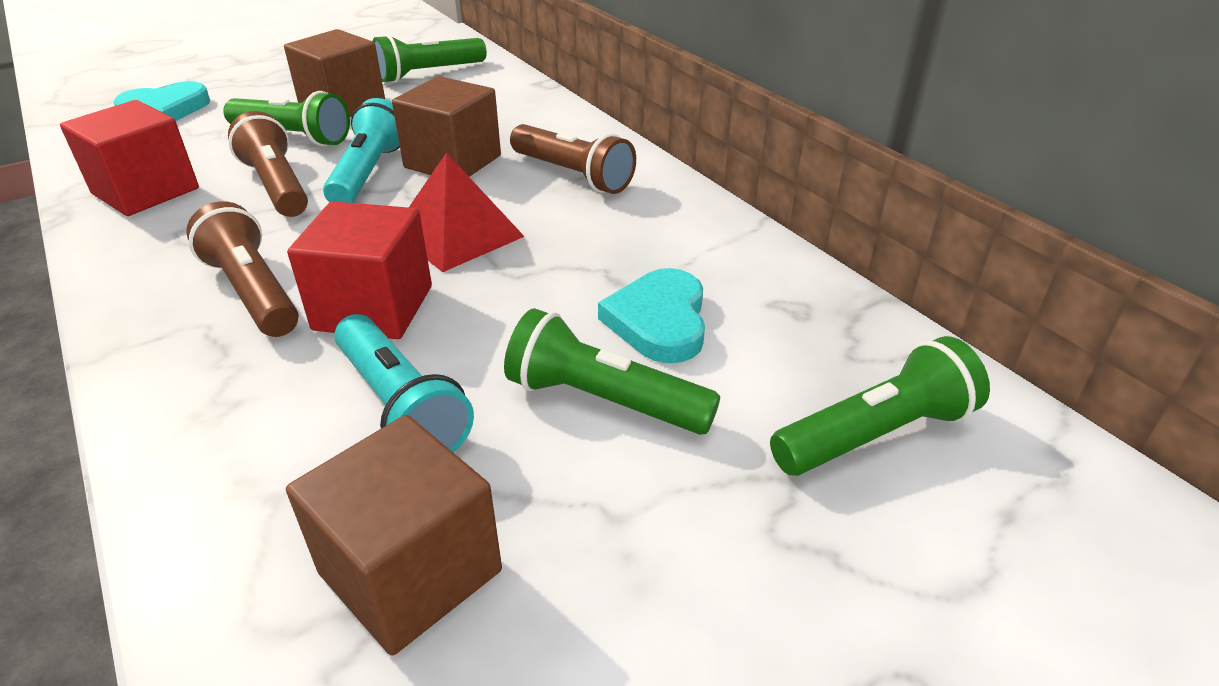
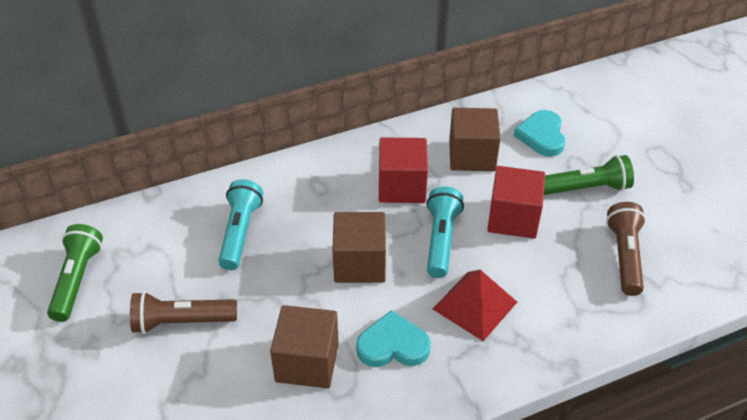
brown flashlight: 3 -> 2
green flashlight: 4 -> 2

